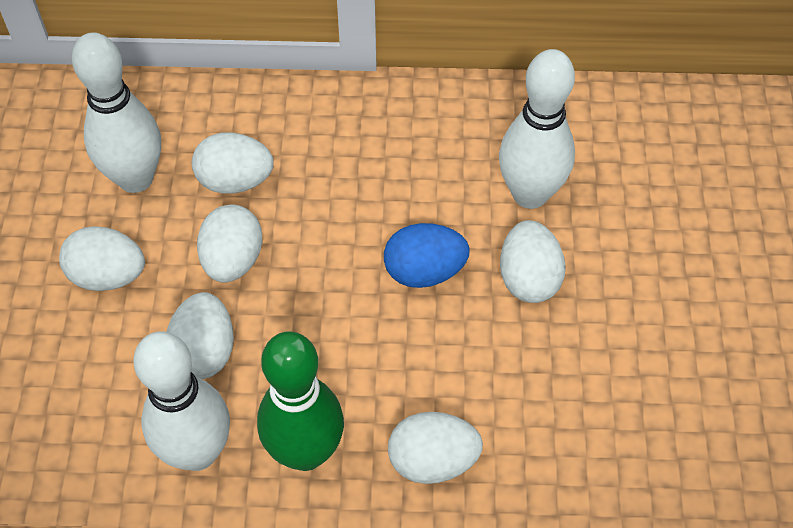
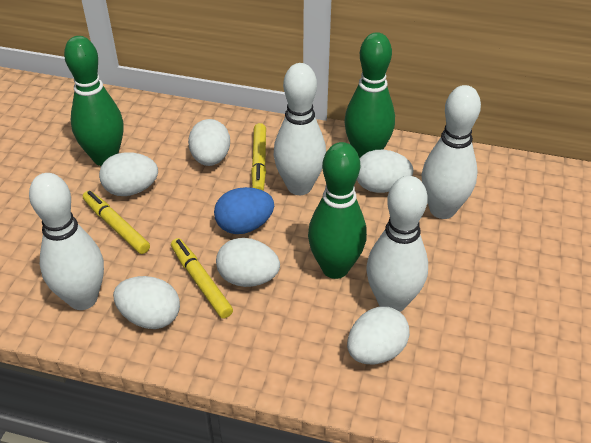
green bowling pin: 1 -> 3
white bowling pin: 3 -> 4
yellow marker: 0 -> 3

